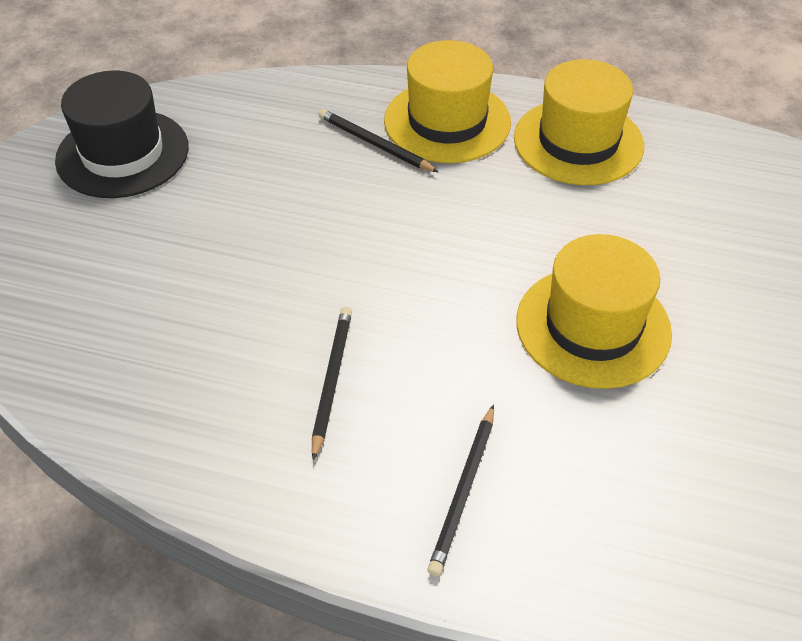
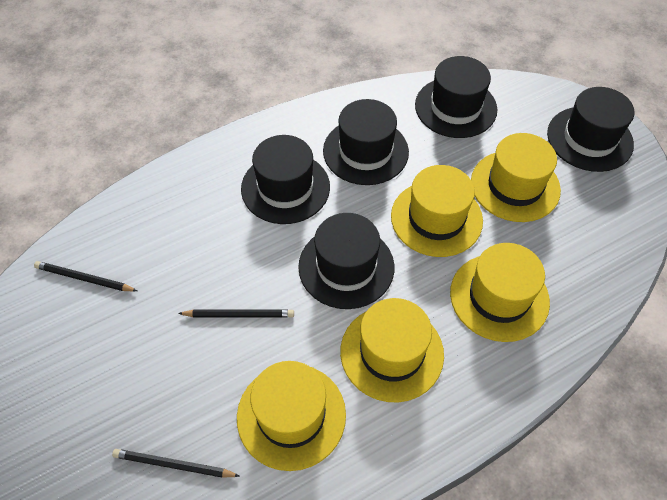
black hat: 1 -> 5
yellow hat: 3 -> 5

